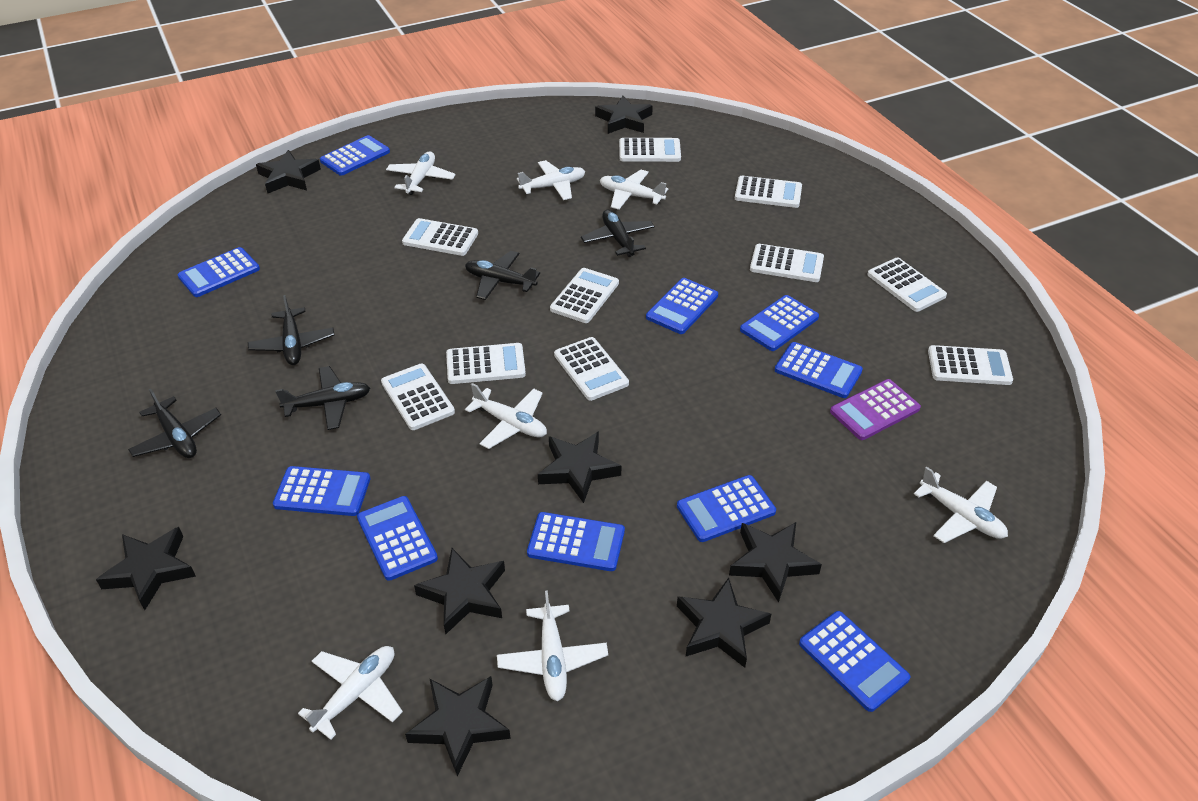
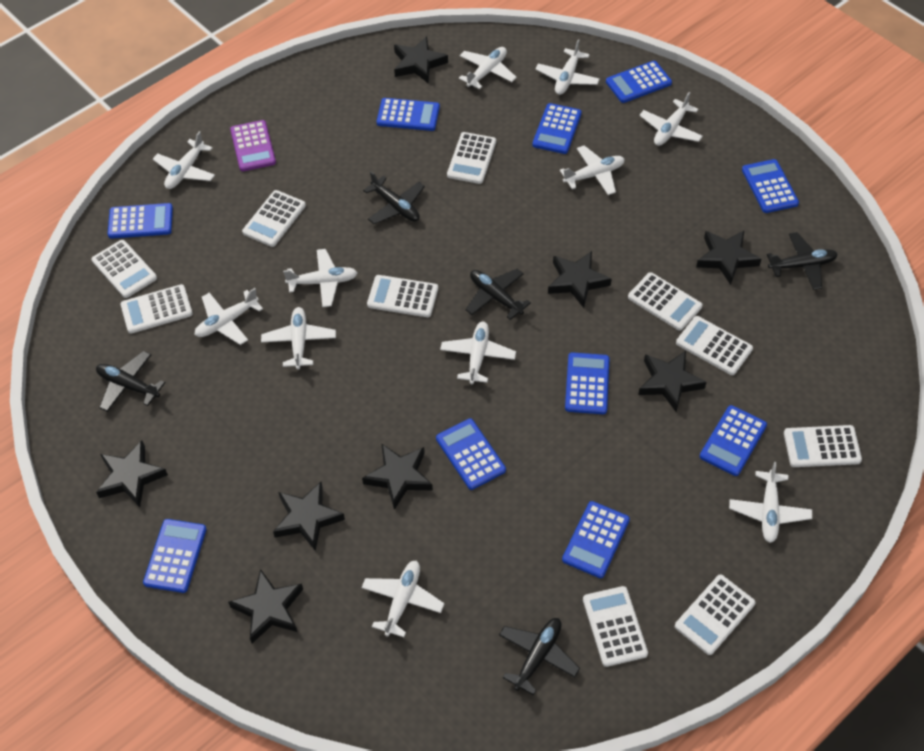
white plane: 7 -> 11

